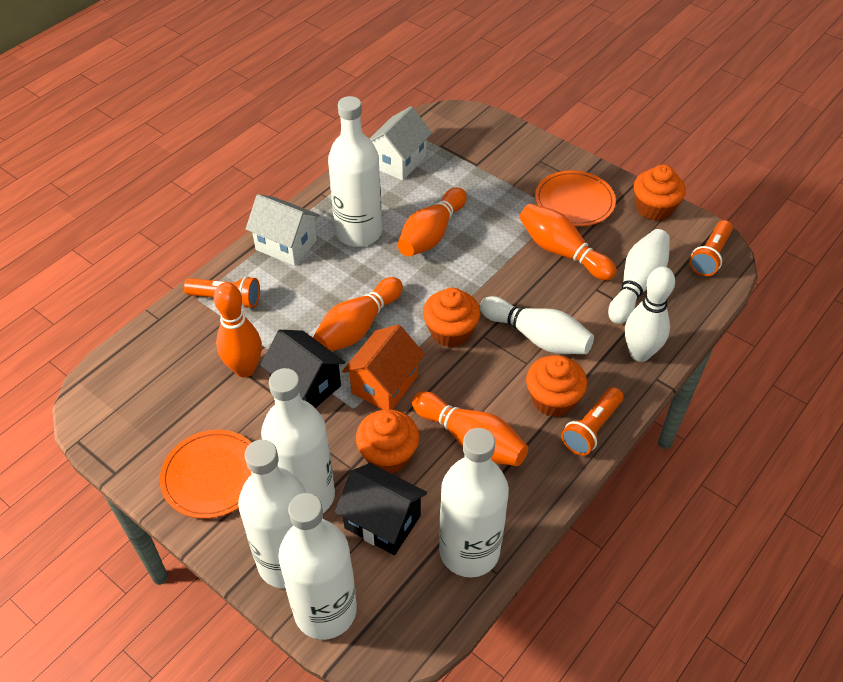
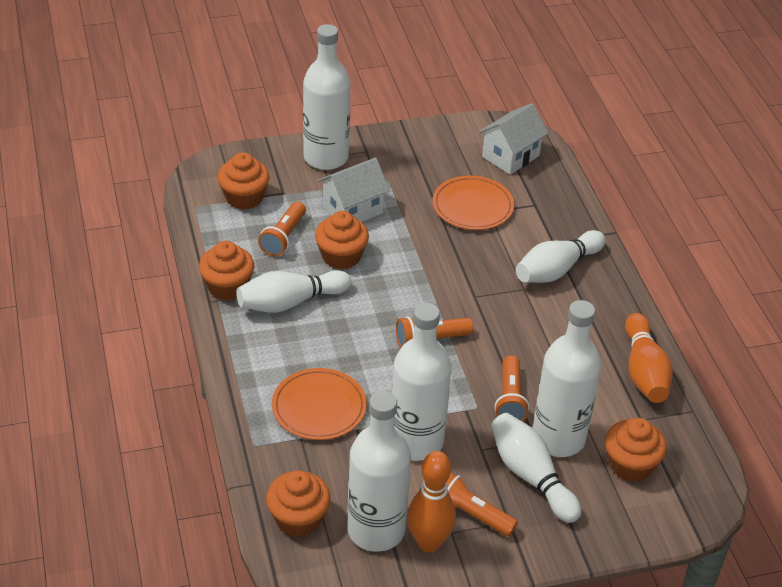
black house: 2 -> 0
orange bowling pin: 5 -> 2
orange cupcake: 4 -> 5
orange flashlight: 3 -> 4
orange house: 1 -> 0
white bottle: 5 -> 4

